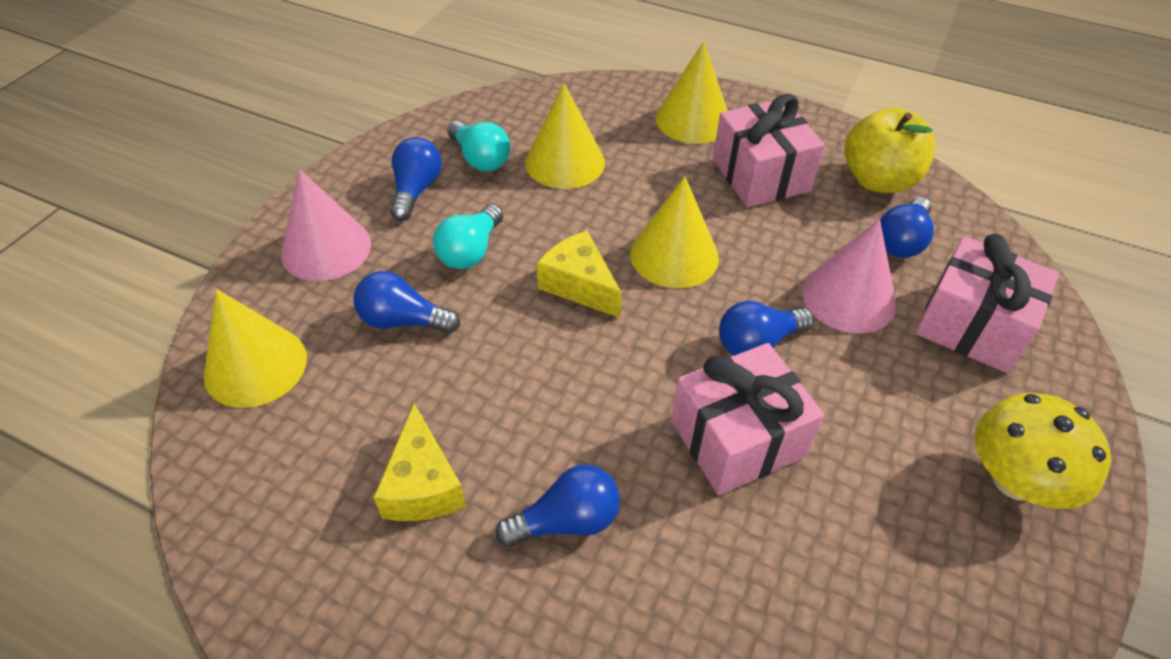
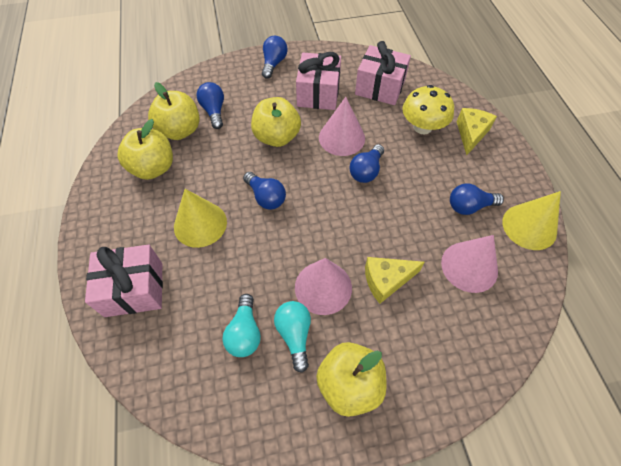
pink cone: 2 -> 3
yellow apple: 1 -> 4
yellow cone: 4 -> 2

